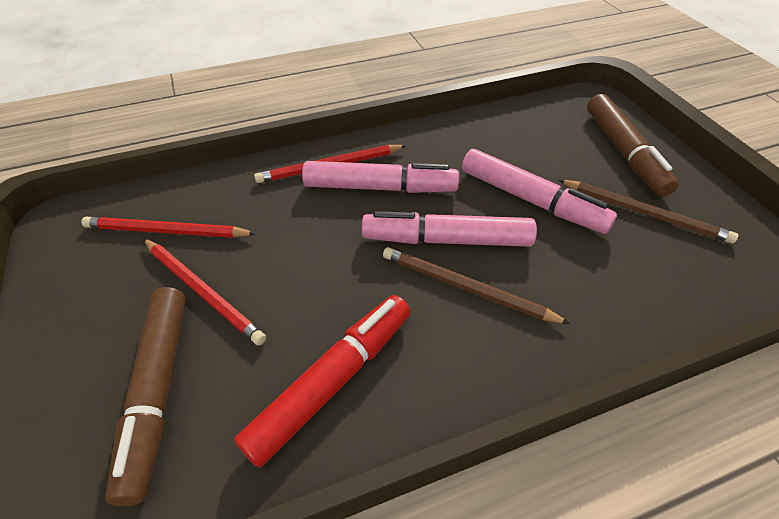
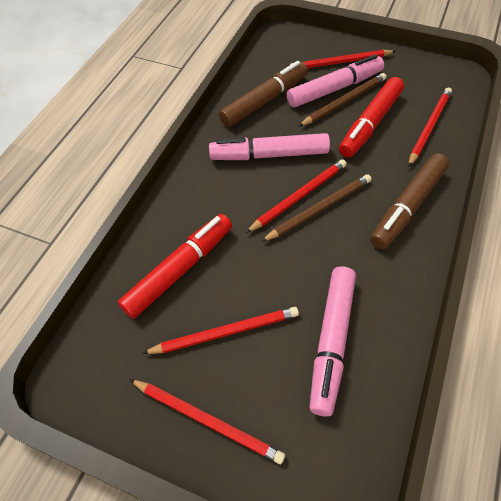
red marker: 1 -> 2
red pencil: 3 -> 5

